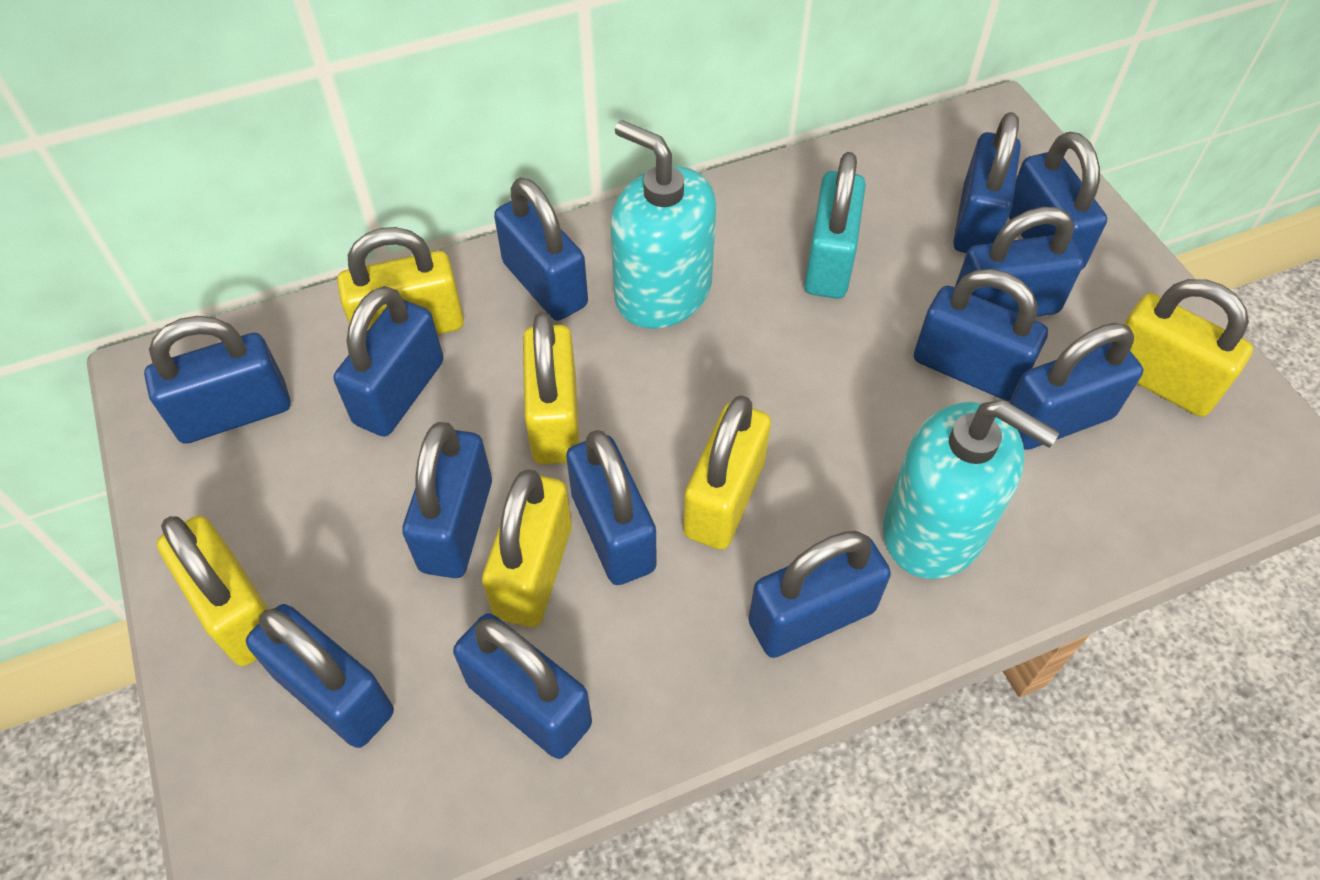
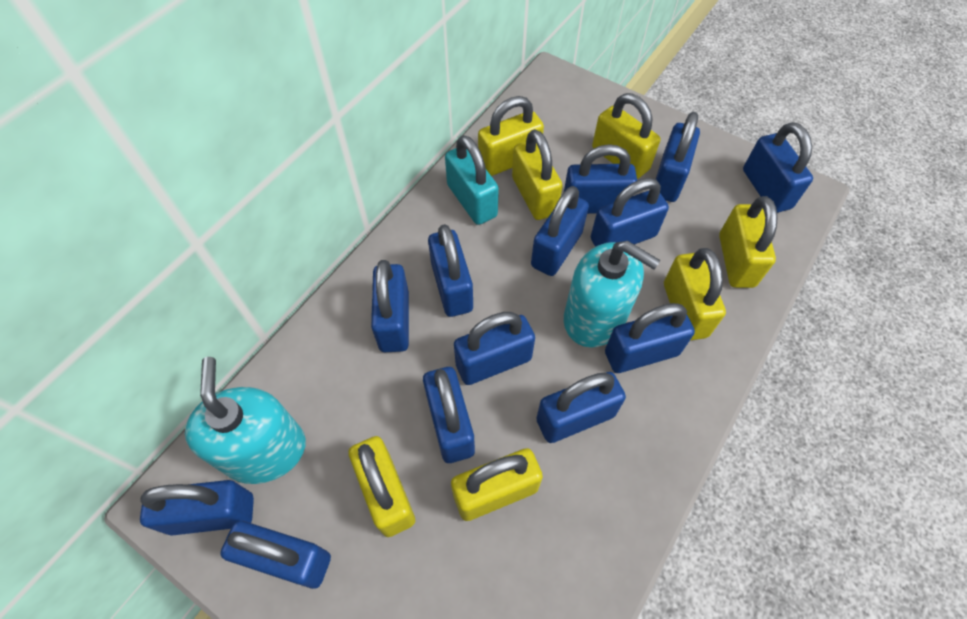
yellow padlock: 6 -> 7

